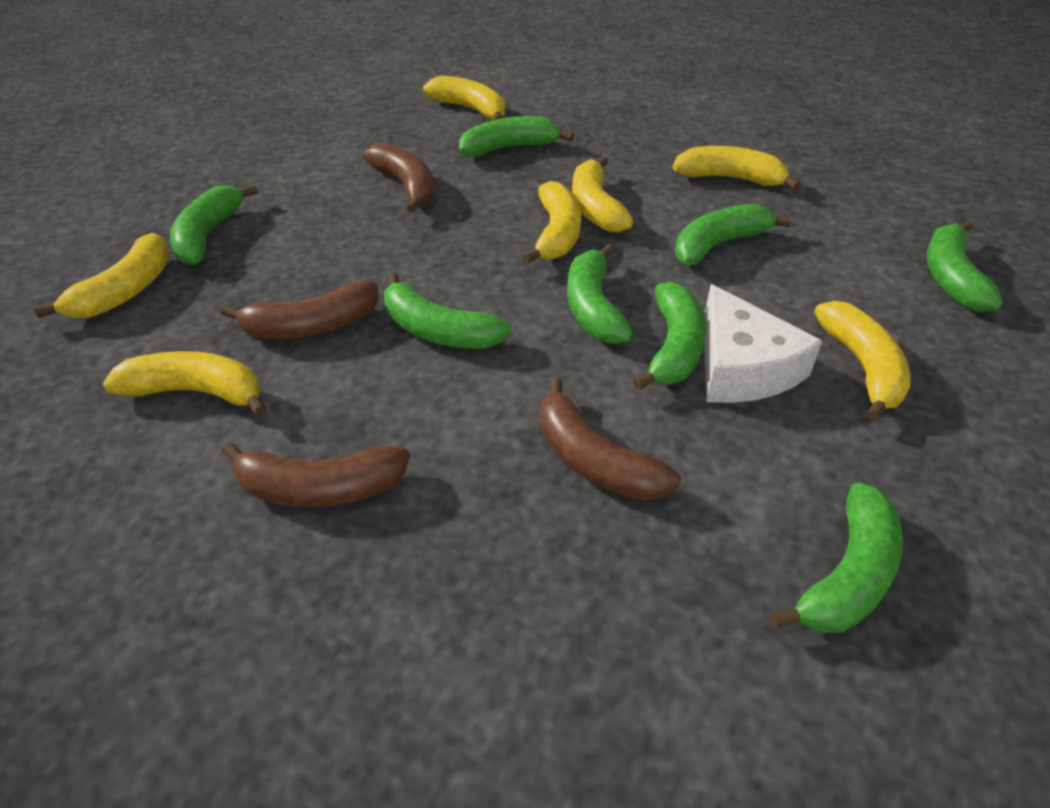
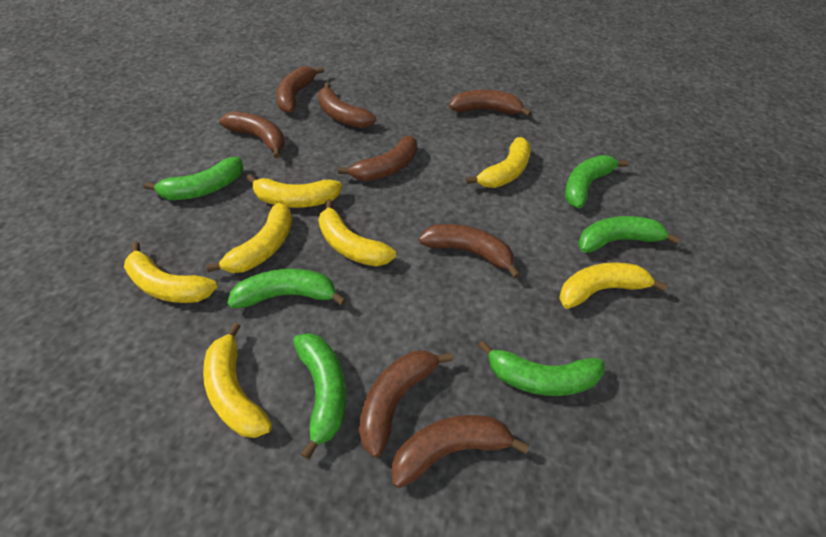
brown banana: 4 -> 8
green banana: 8 -> 6
white cheese: 1 -> 0

